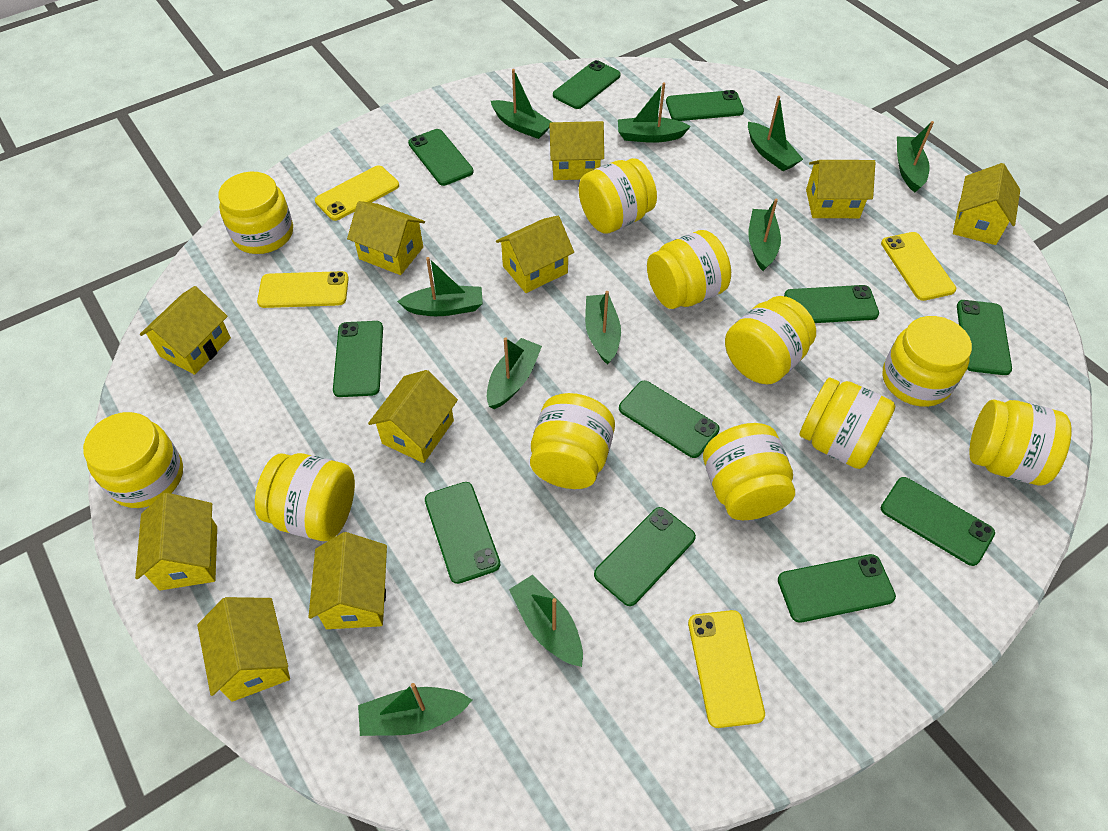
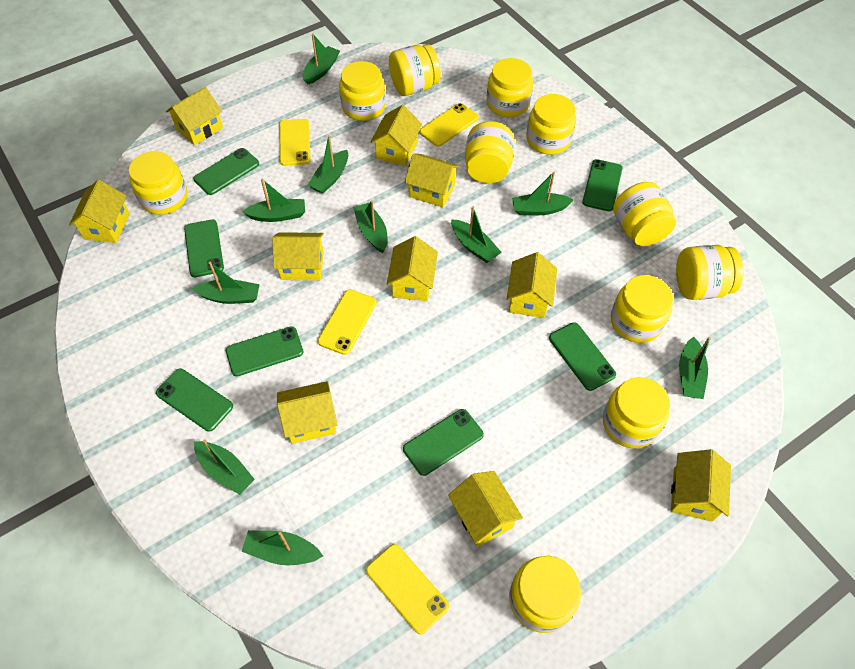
green phone: 11 -> 7

